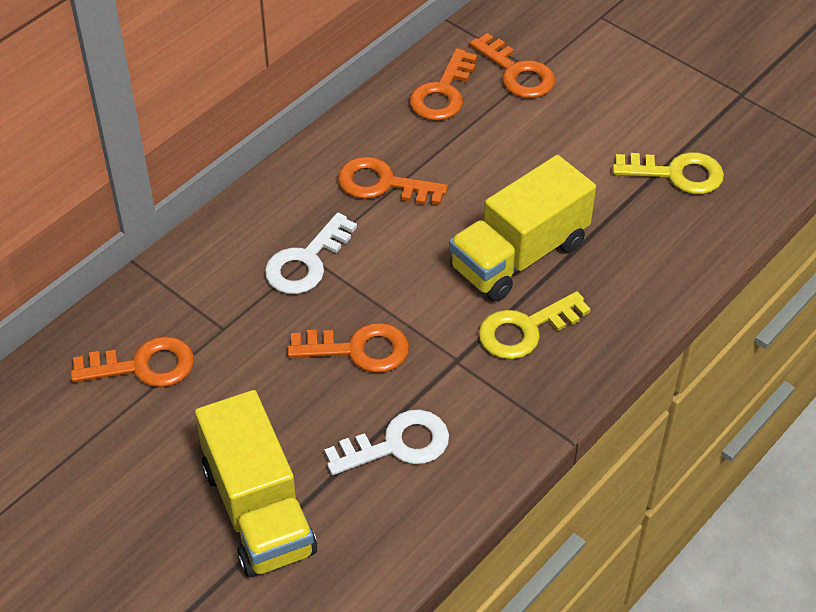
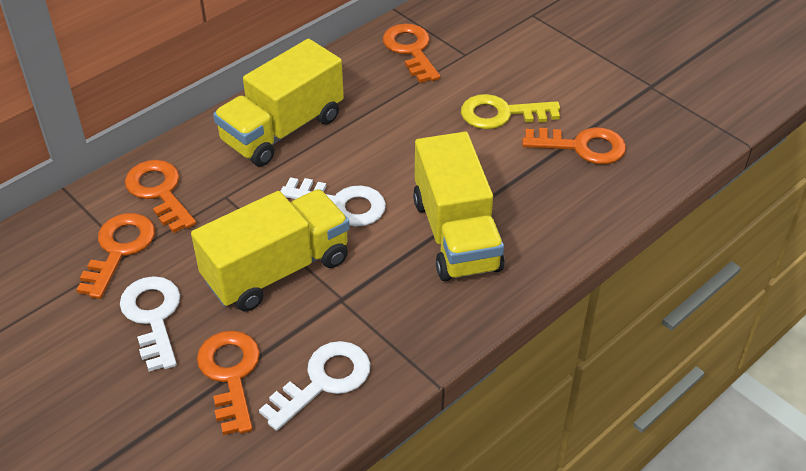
white key: 2 -> 3
yellow key: 2 -> 1
yellow truck: 2 -> 3

